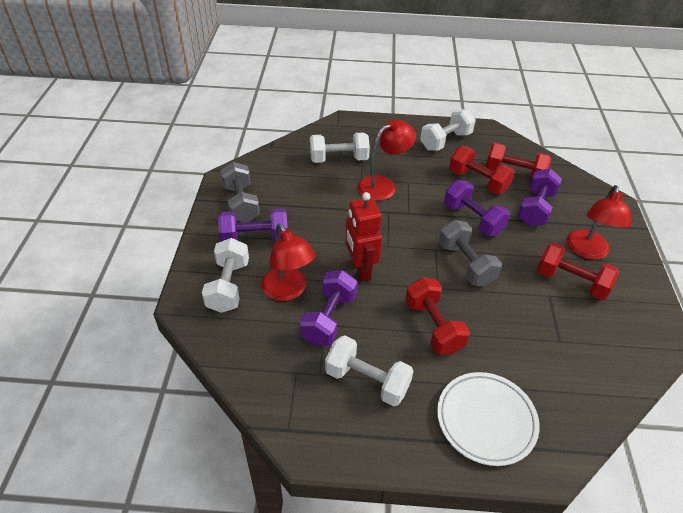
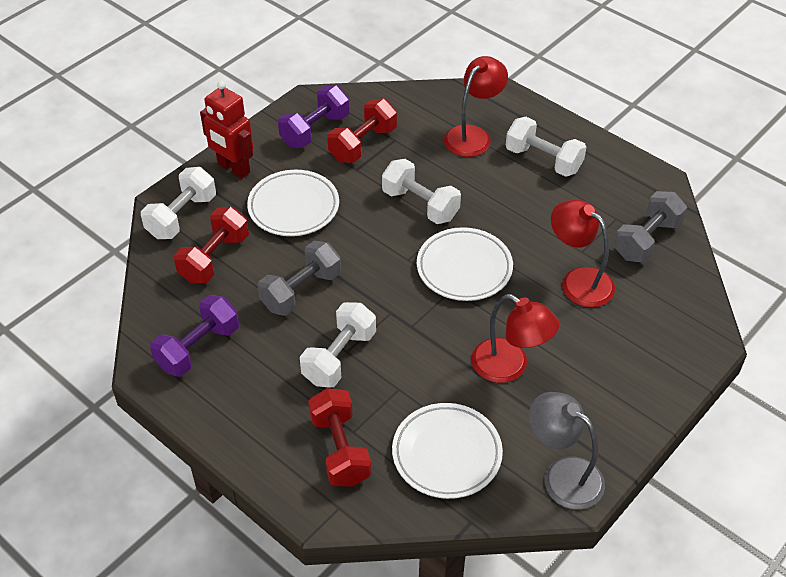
grey lamp: 0 -> 1
purple dumbbell: 4 -> 2
red dumbbell: 4 -> 3
white plate: 1 -> 3

